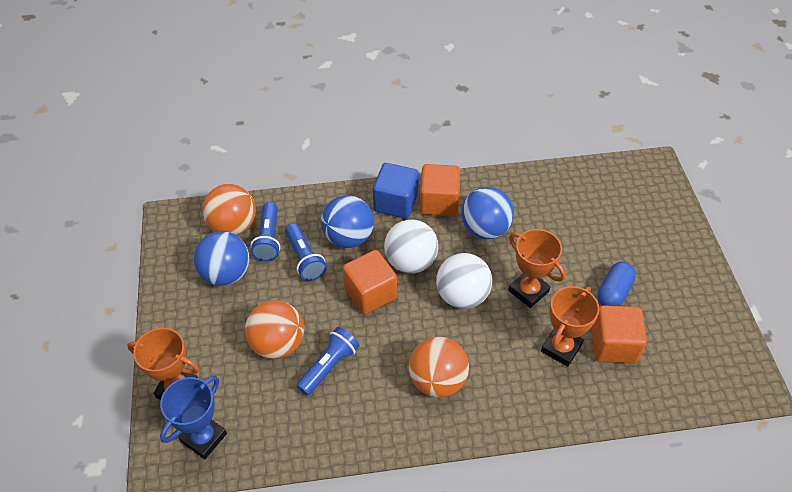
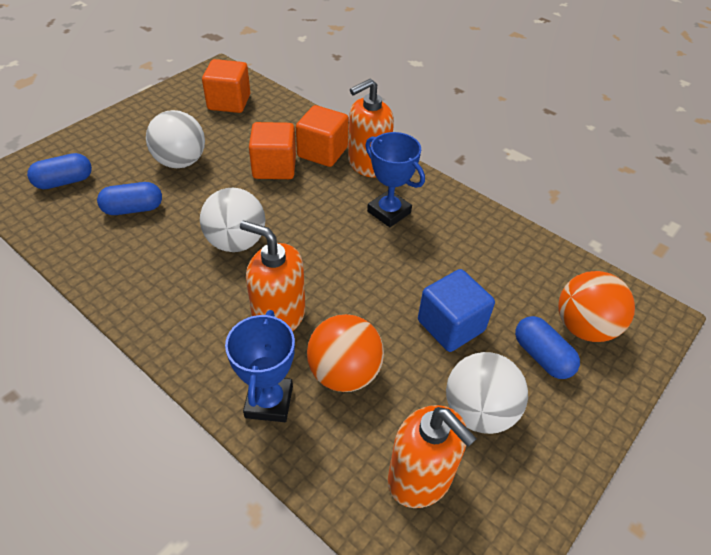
blue ball: 3 -> 0
blue capsule: 1 -> 3
blue flashlight: 3 -> 0
blue trophy: 1 -> 2
orange ball: 3 -> 2
orange soap dispenser: 0 -> 3
orange trophy: 3 -> 0
white ball: 2 -> 3

